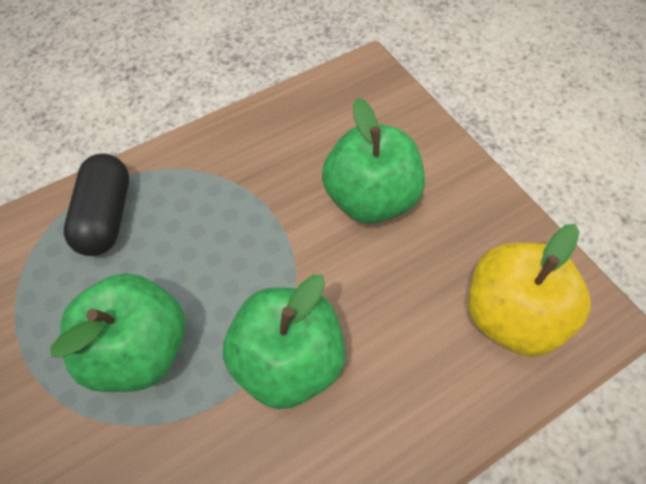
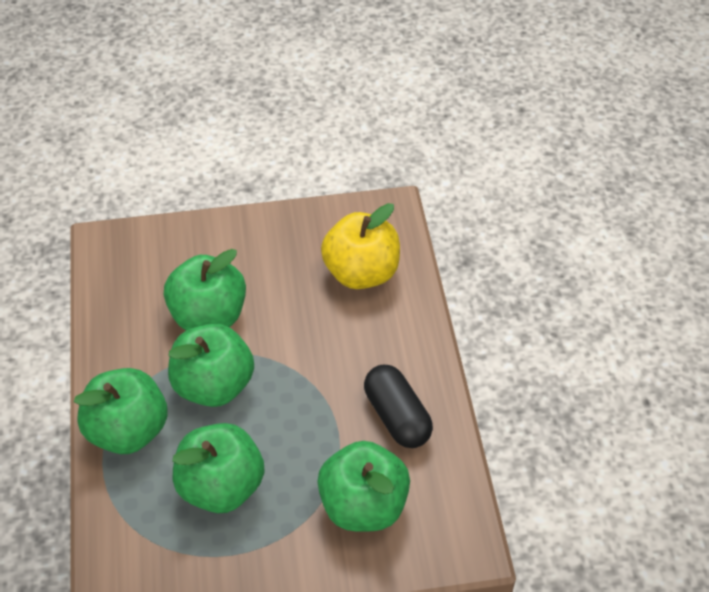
green apple: 3 -> 5

